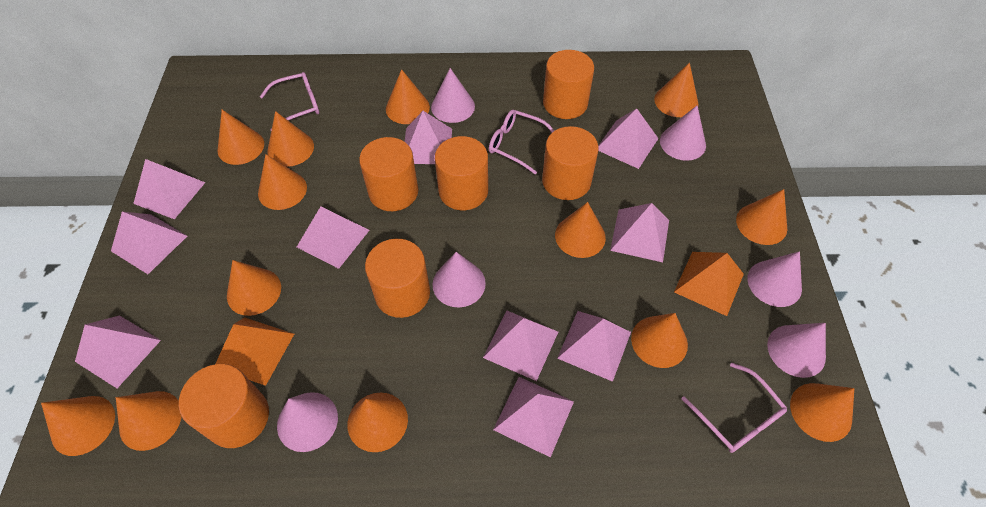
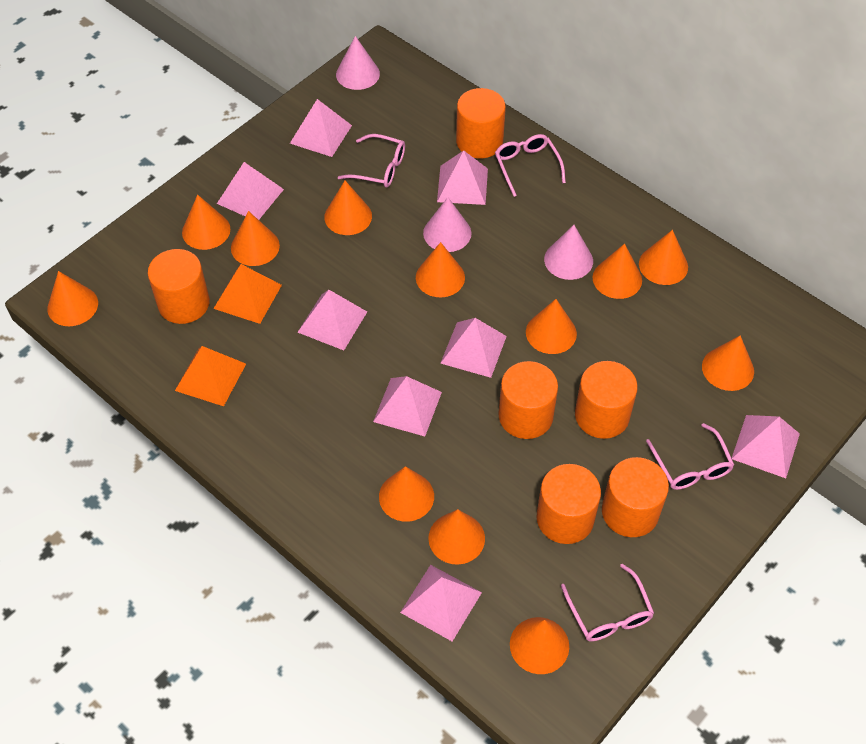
orange cone: 13 -> 12
pink cone: 6 -> 3
pink glasses: 3 -> 4
pink pyramid: 10 -> 8

